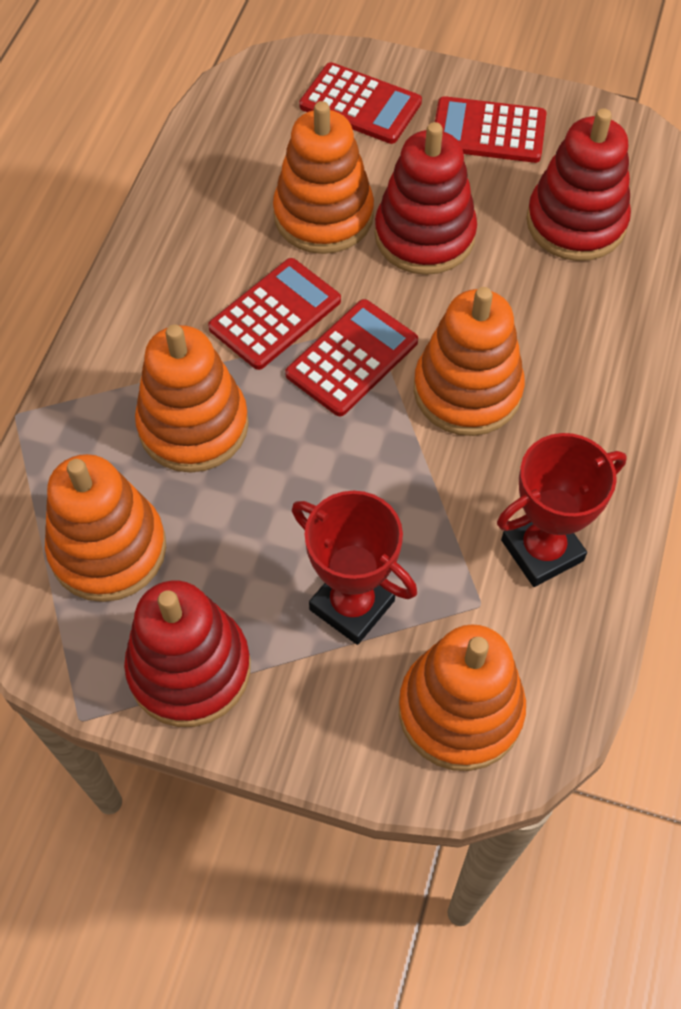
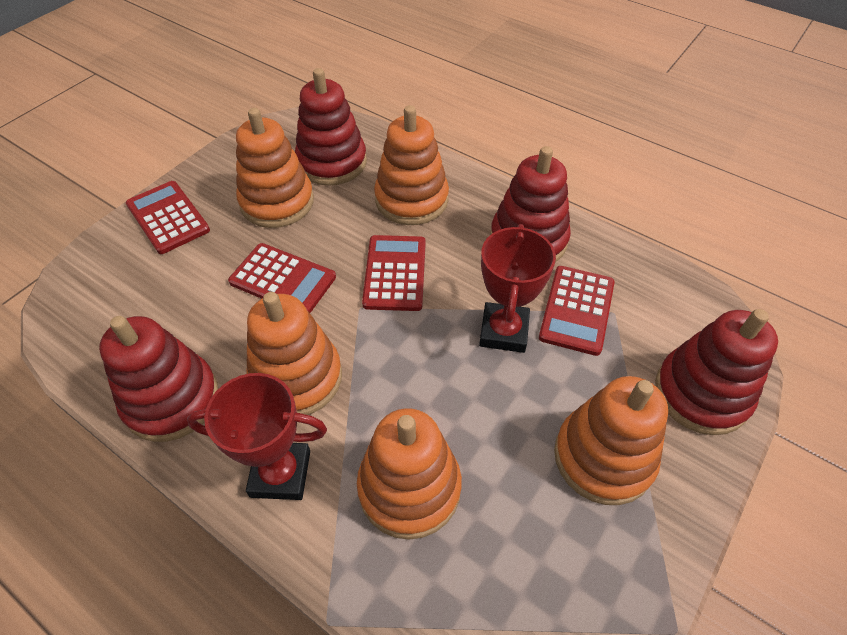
red stacking toy: 3 -> 4

